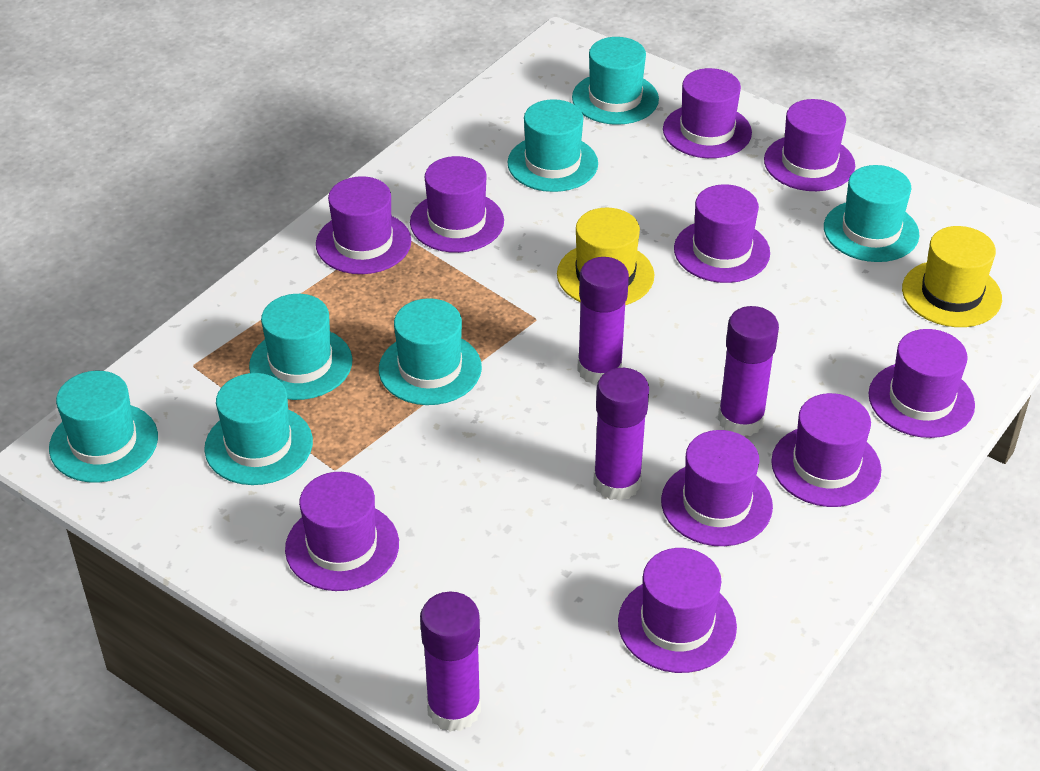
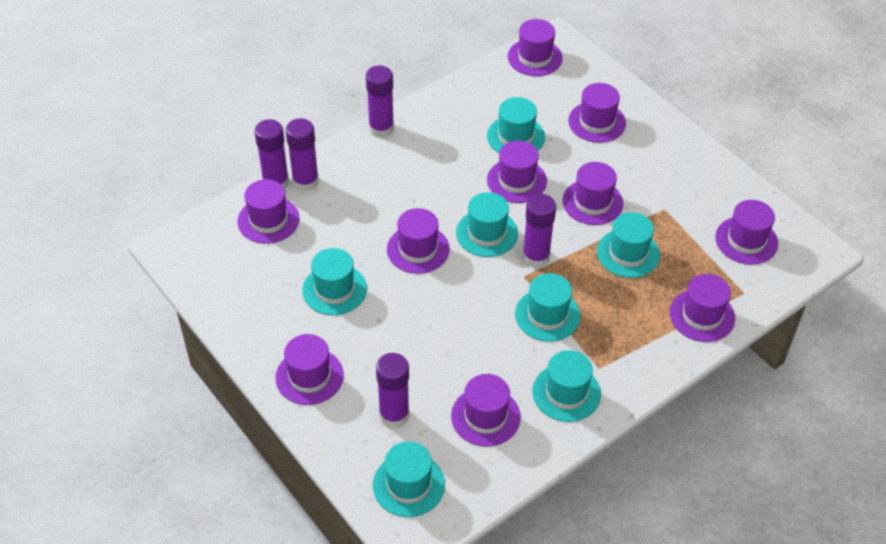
purple glue stick: 4 -> 5
yellow hat: 2 -> 0

